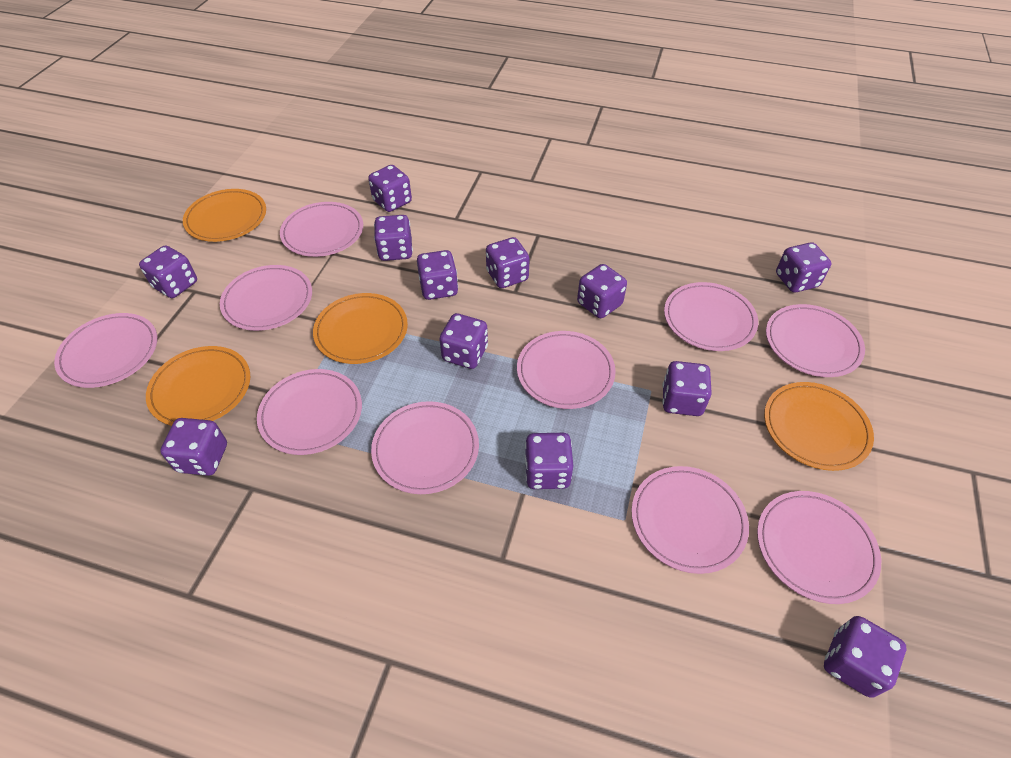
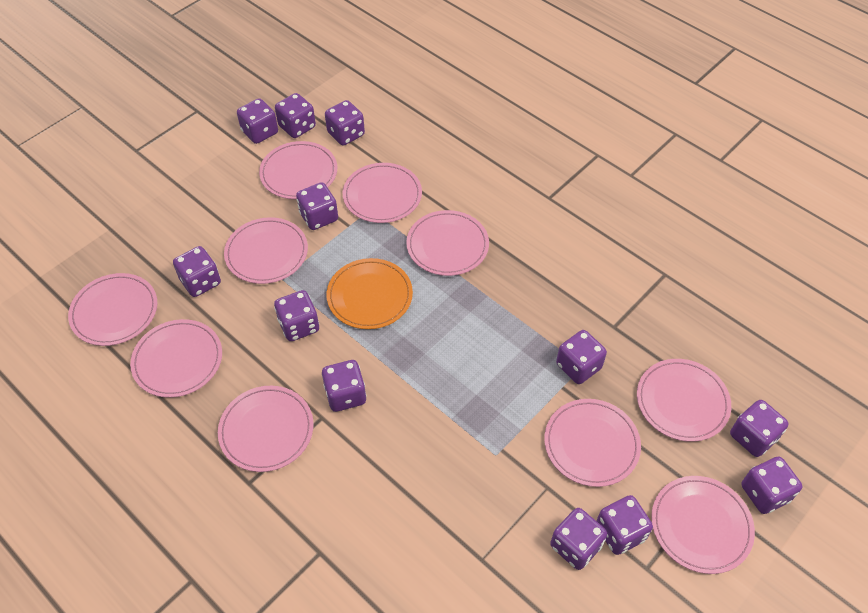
orange plate: 4 -> 1

